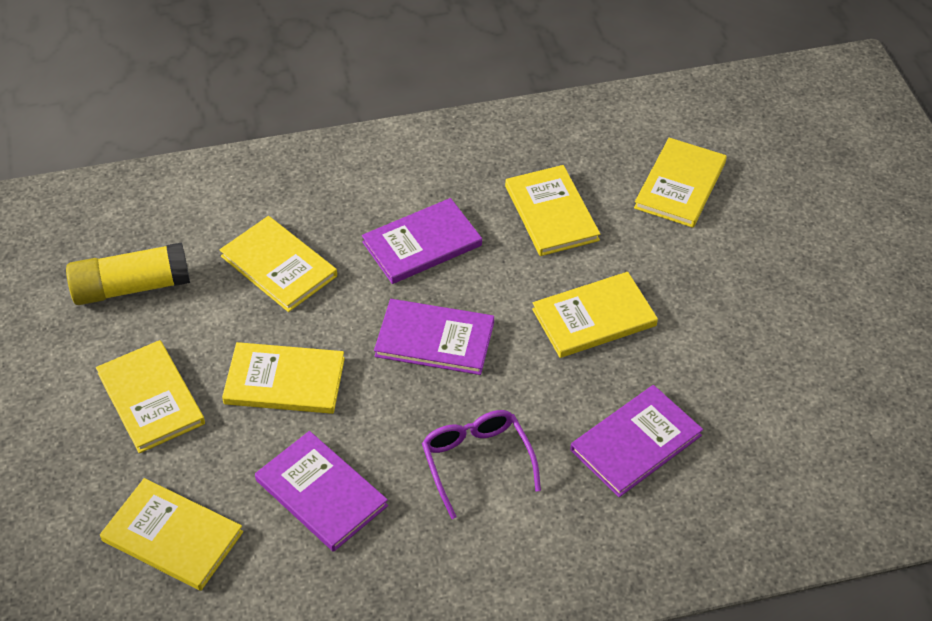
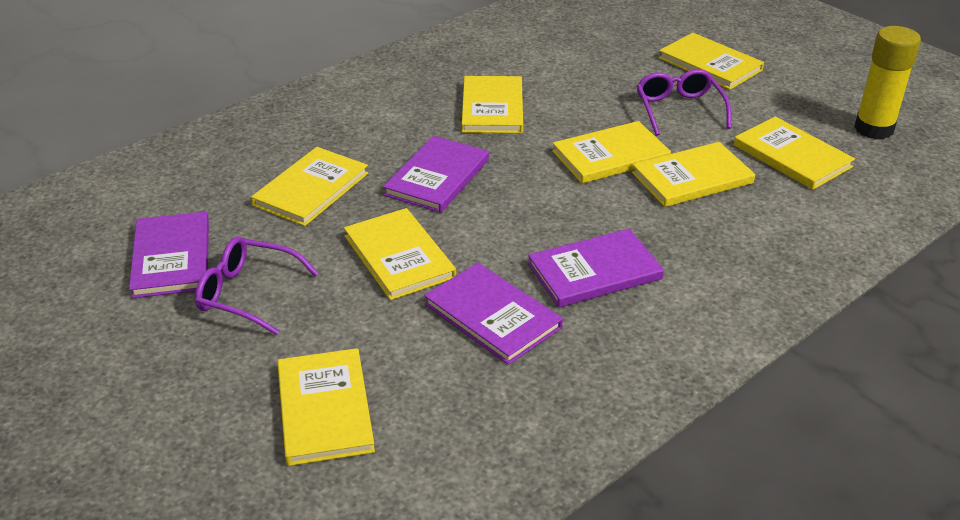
purple glasses: 1 -> 2
yellow book: 7 -> 8

